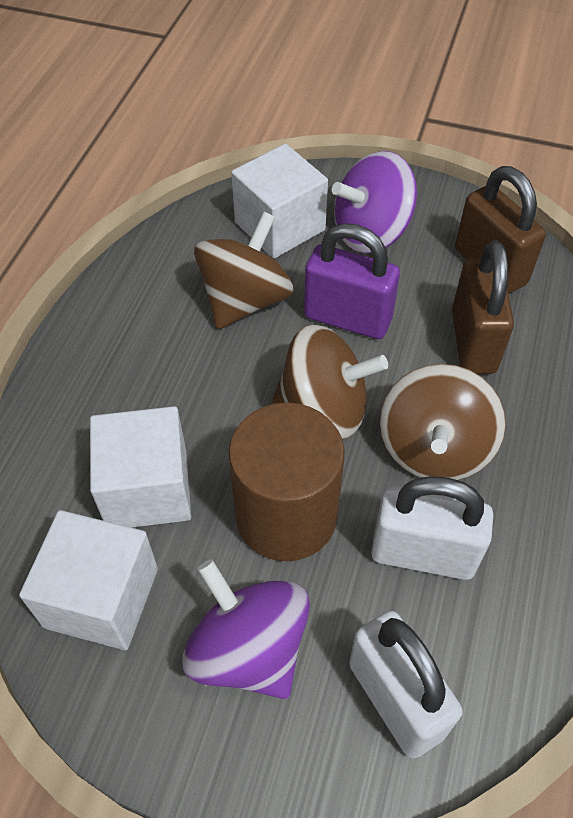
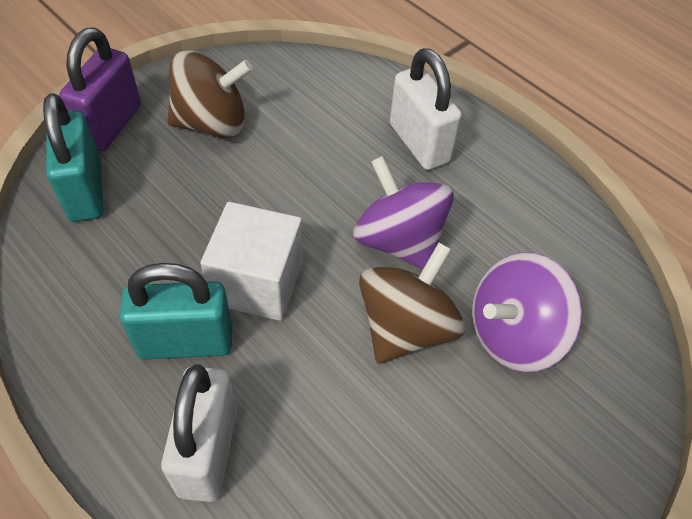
brown cylinder: 1 -> 0
brown padlock: 2 -> 0
brown spinning top: 3 -> 2
turquoise padlock: 0 -> 2
white cube: 3 -> 1

